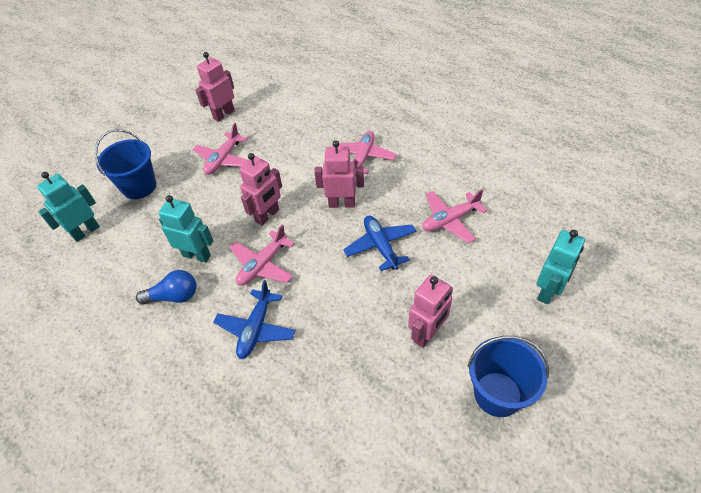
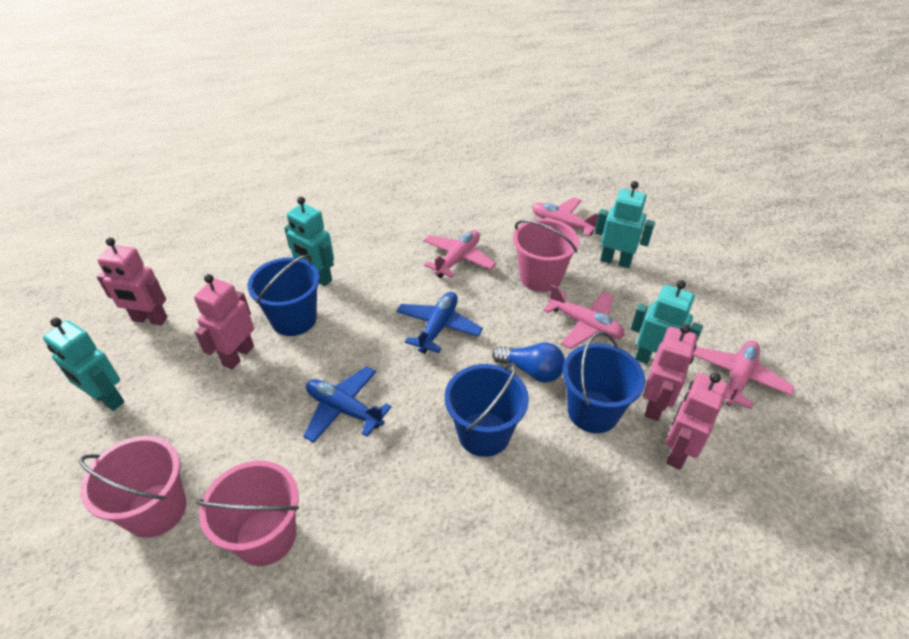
blue bucket: 2 -> 3
pink bucket: 0 -> 3
turquoise robot: 3 -> 4

